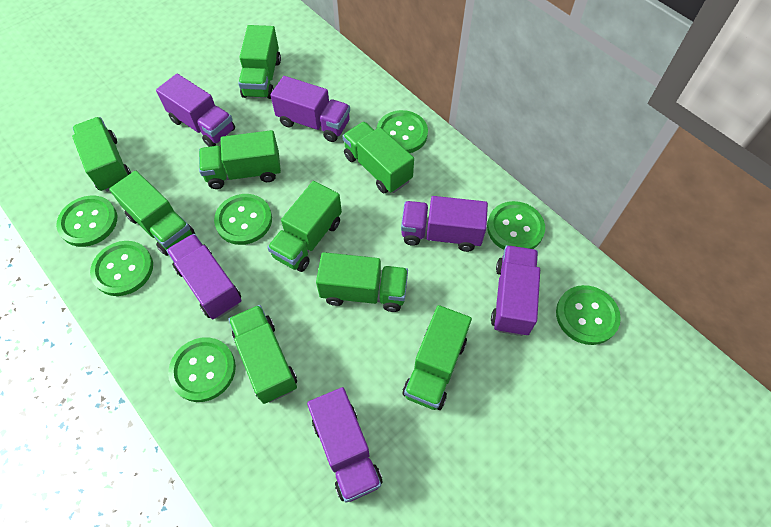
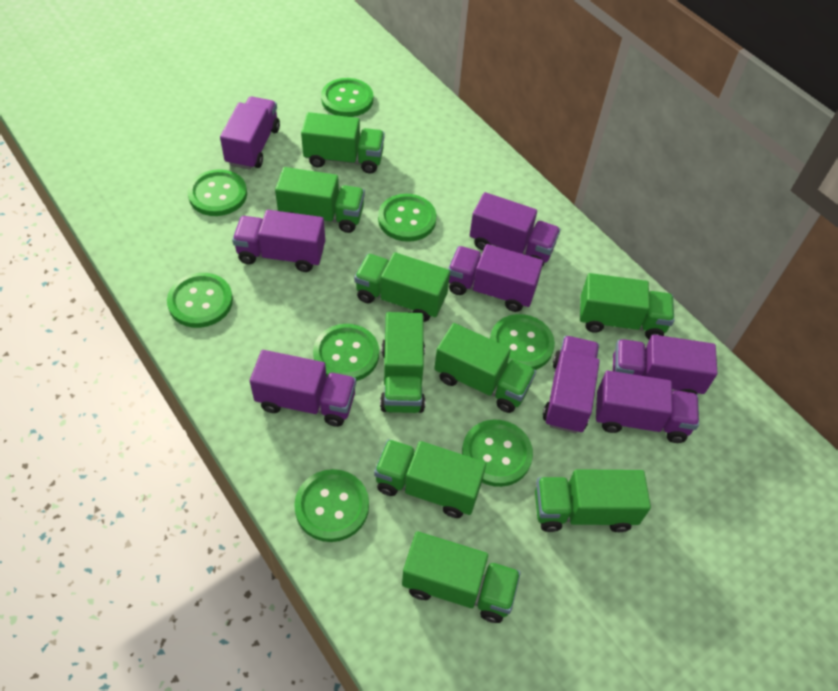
green button: 7 -> 8
purple truck: 6 -> 8

